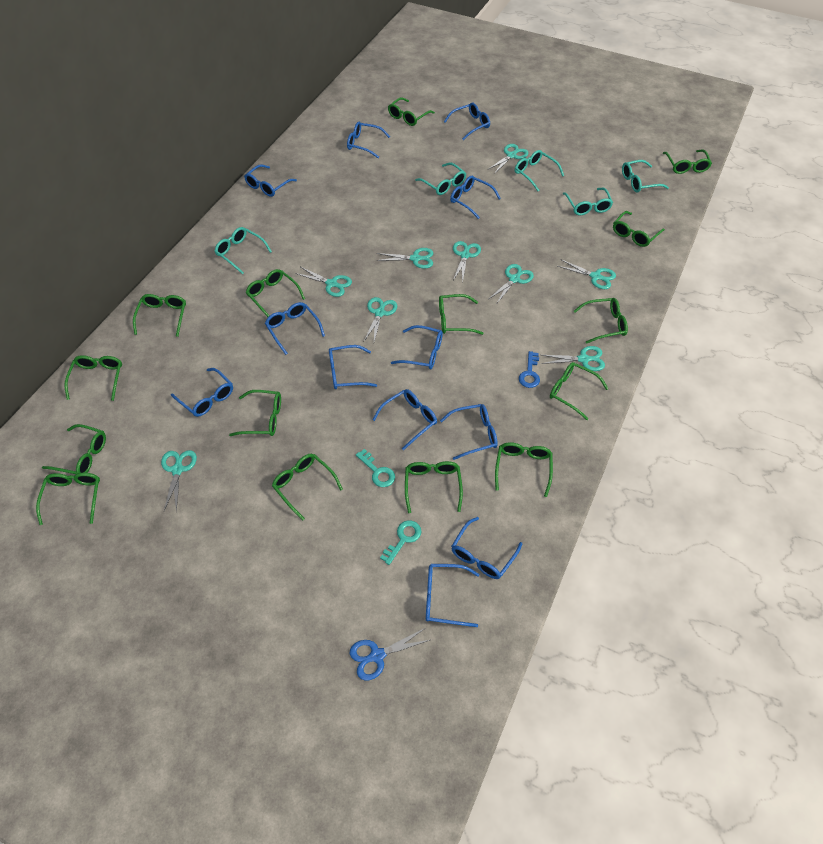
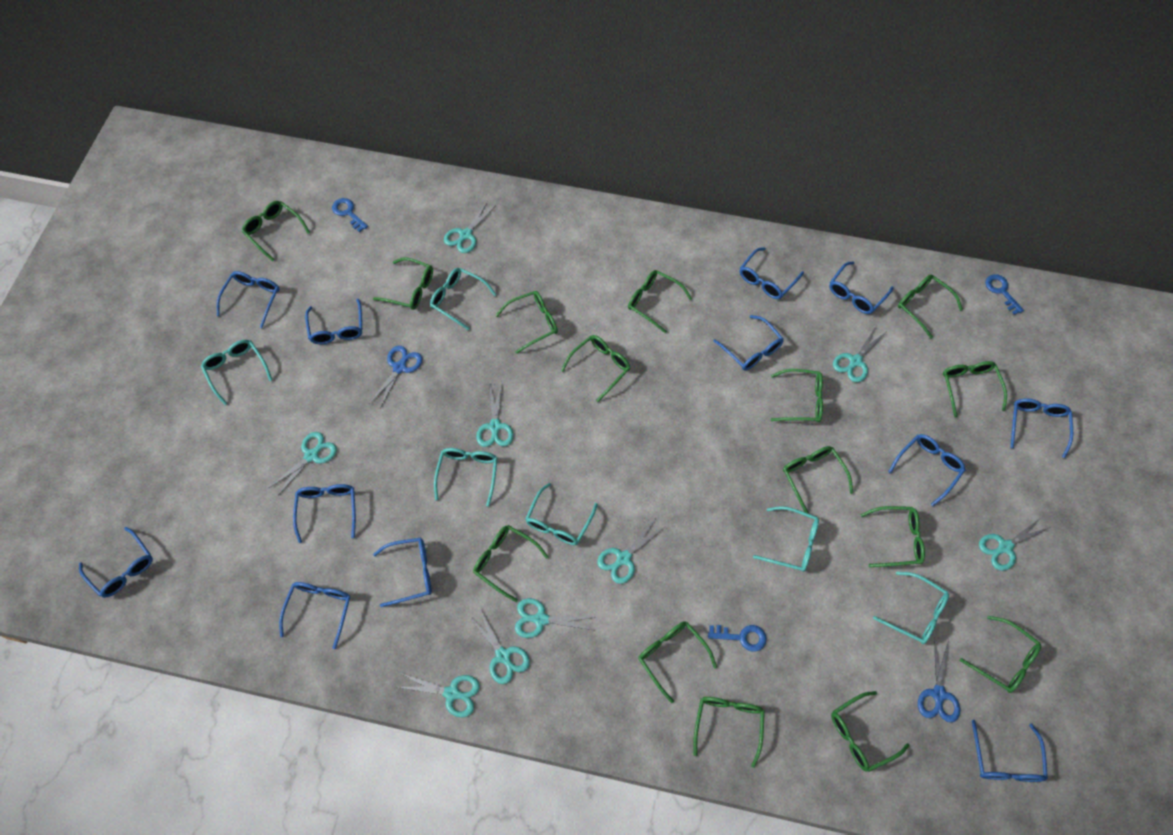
blue key: 1 -> 3
blue scissors: 1 -> 2
turquoise glasses: 5 -> 6
turquoise key: 2 -> 0

